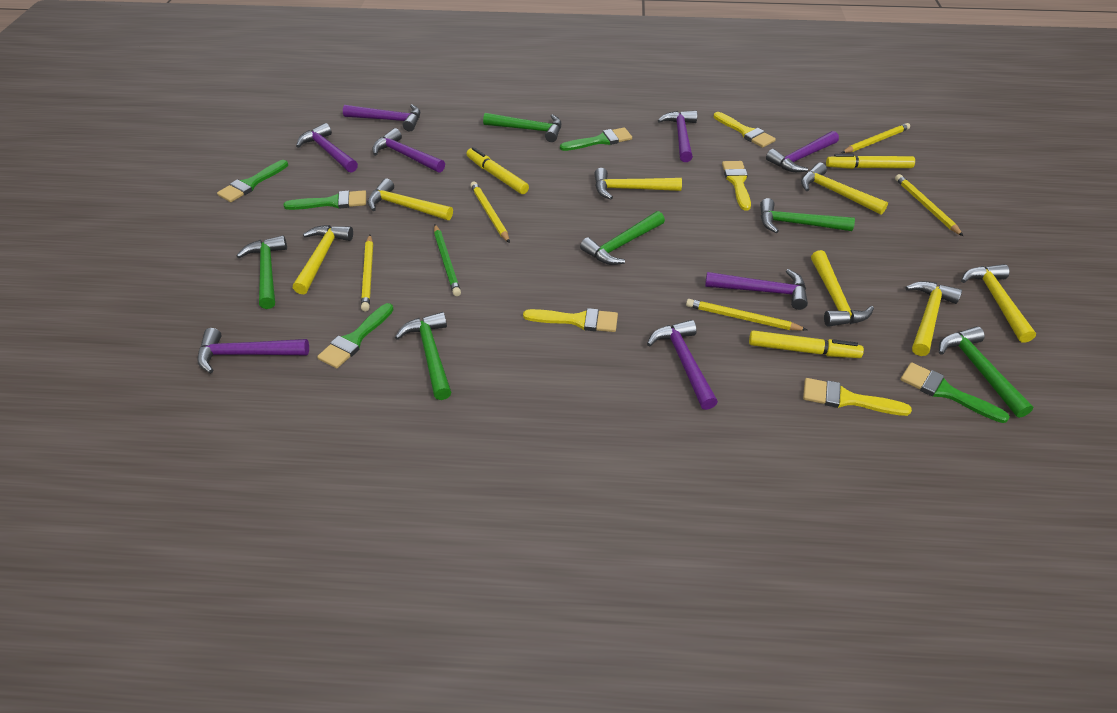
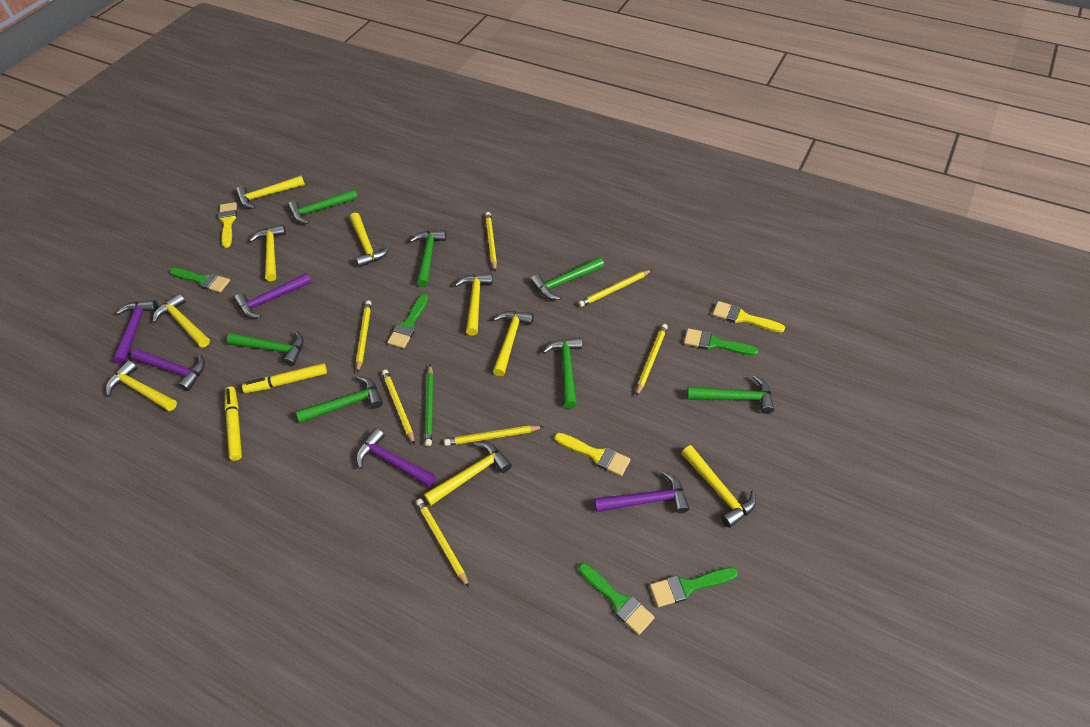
green hammer: 6 -> 7
purple hammer: 8 -> 5
yellow brush: 4 -> 3
yellow hammer: 7 -> 9
yellow marker: 3 -> 2
yellow pencil: 5 -> 7

